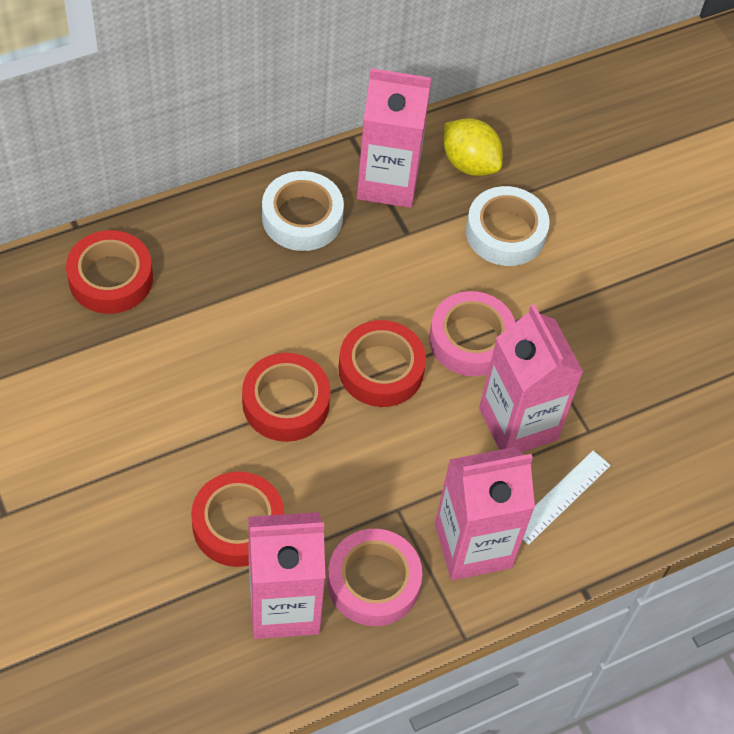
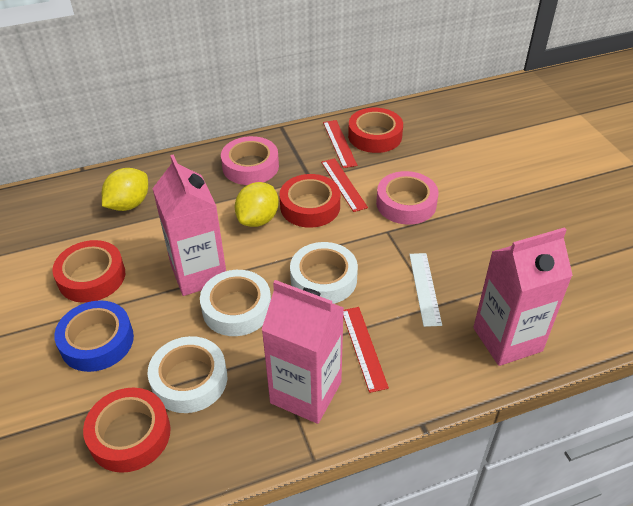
blue tape: 0 -> 1
pink carton: 4 -> 3
red ruler: 0 -> 3
white tape: 2 -> 3
yellow lemon: 1 -> 2

